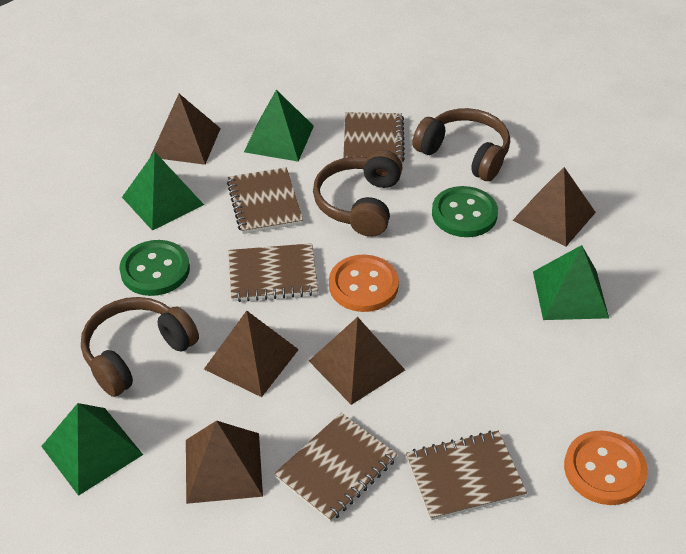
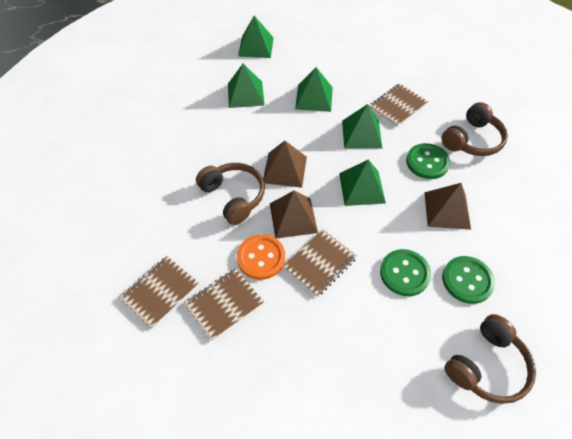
brown notebook: 5 -> 4
brown pyramid: 5 -> 3
green button: 2 -> 3
green pyramid: 4 -> 5
orange button: 2 -> 1

